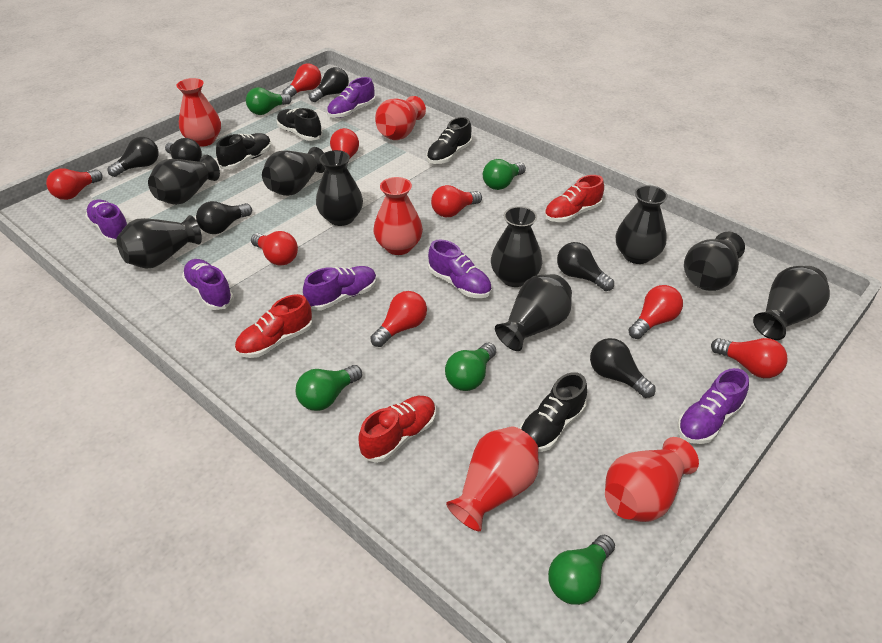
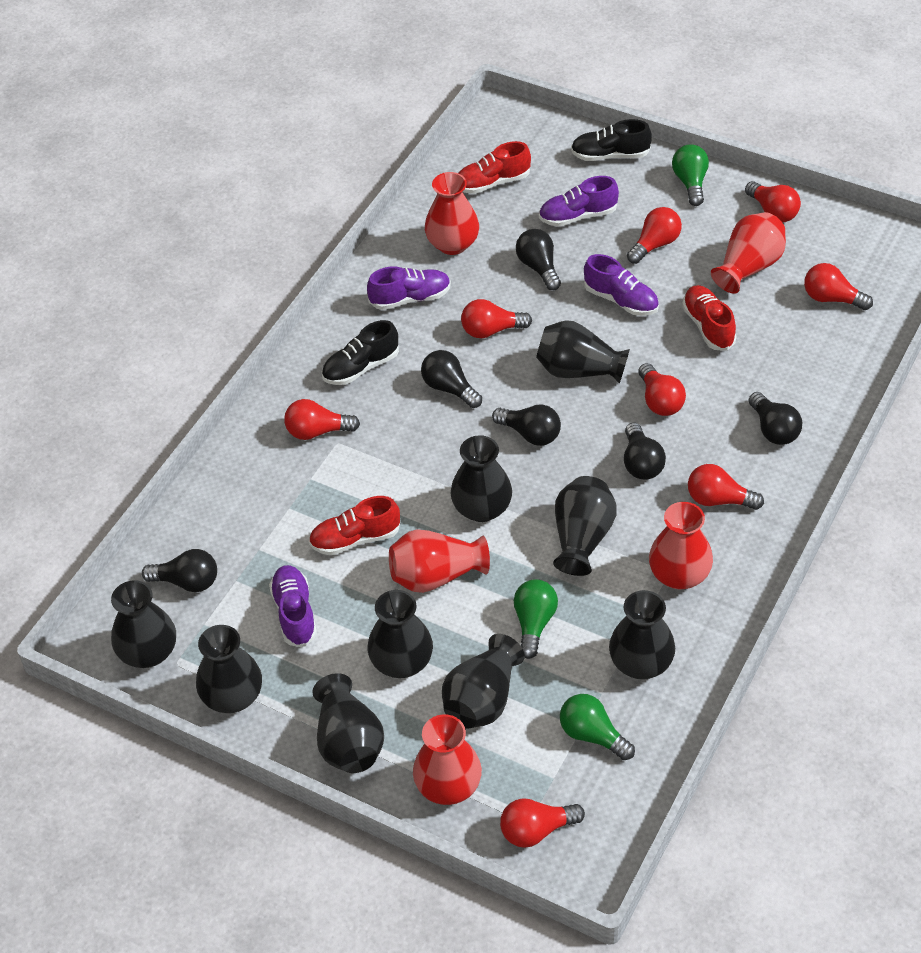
black shoe: 4 -> 2
green light bulb: 5 -> 3
purple shoe: 6 -> 4

